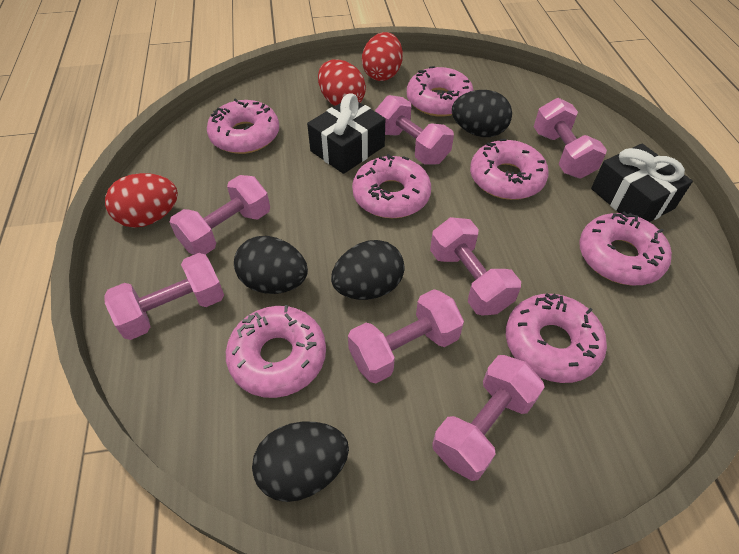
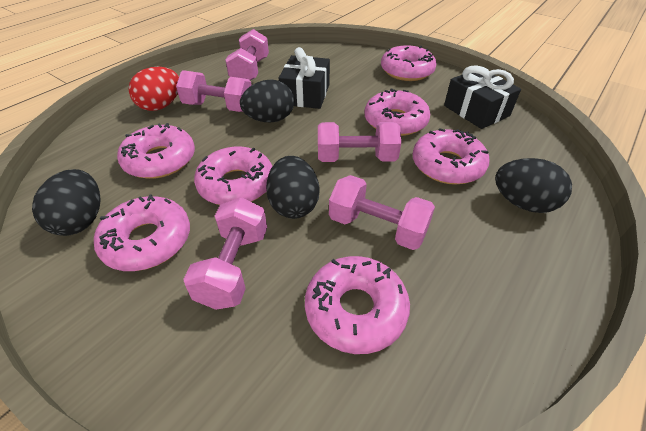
pink dumbbell: 7 -> 5
red egg: 3 -> 1

